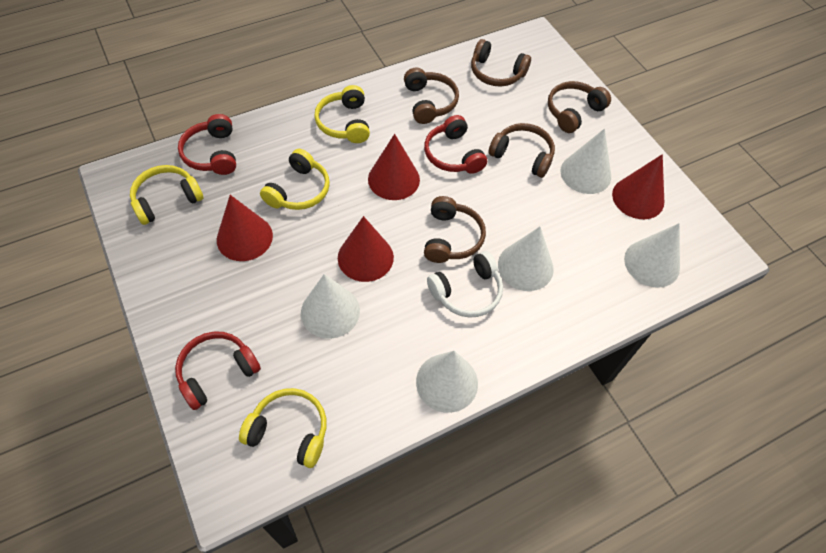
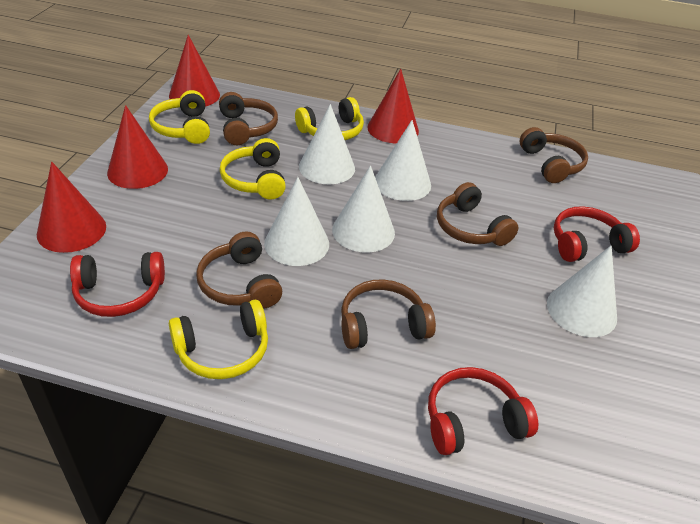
white headphones: 1 -> 0

